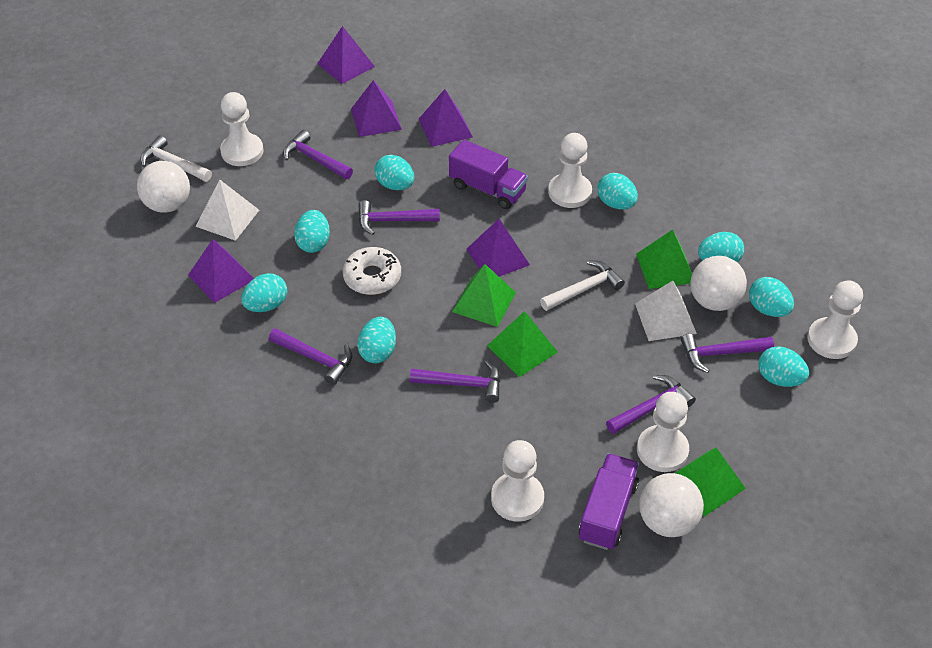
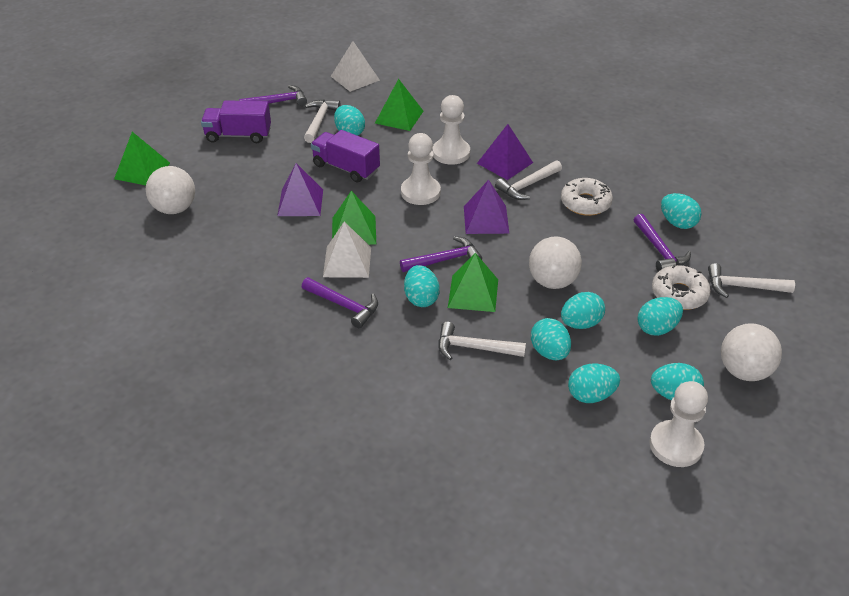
purple hammer: 6 -> 4
purple pyramid: 5 -> 3
white donut: 1 -> 2
white hammer: 2 -> 4
white pawn: 5 -> 3

